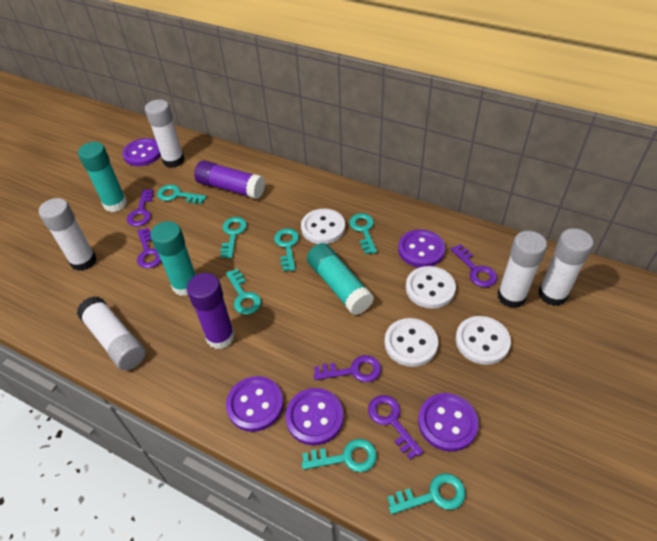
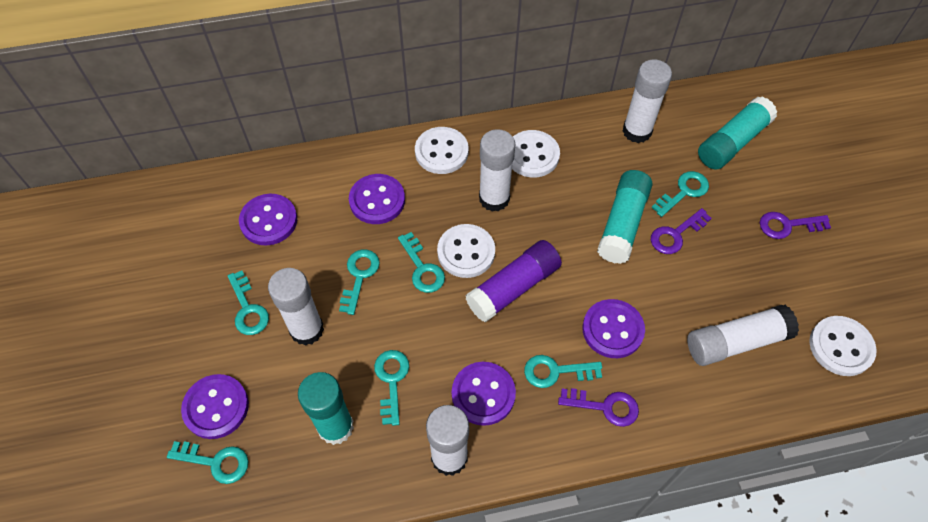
purple glue stick: 2 -> 1
purple key: 5 -> 3

